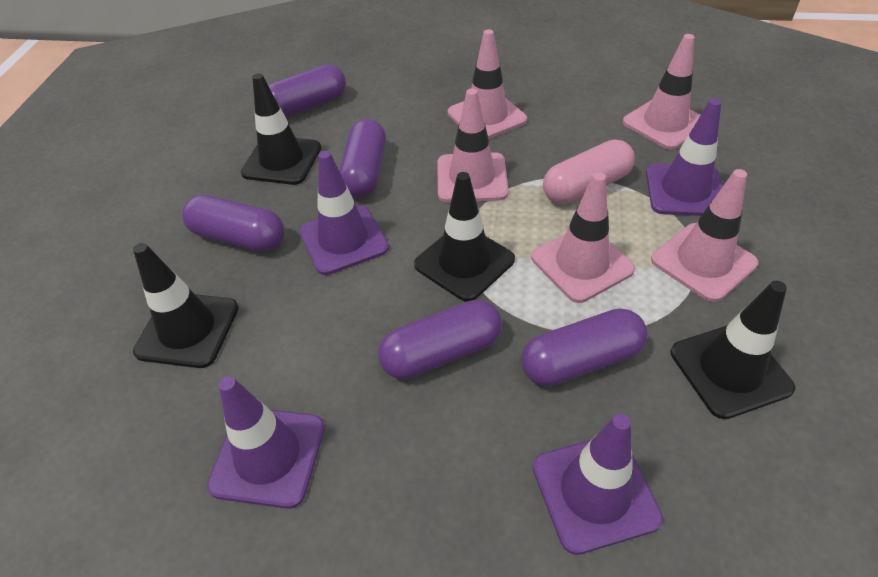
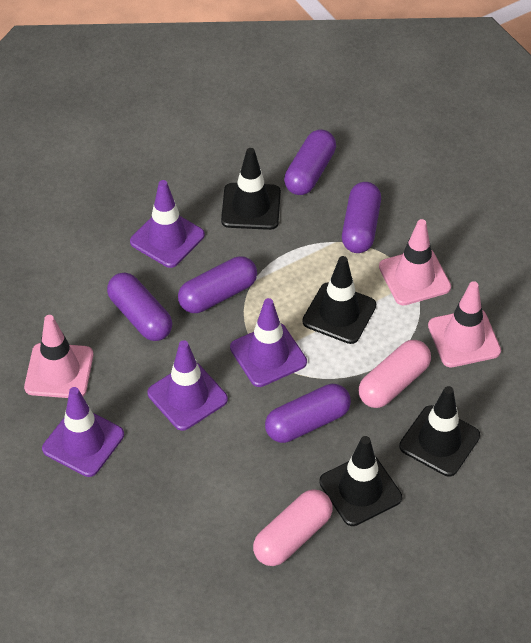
pink capsule: 1 -> 2
pink traffic cone: 5 -> 3

